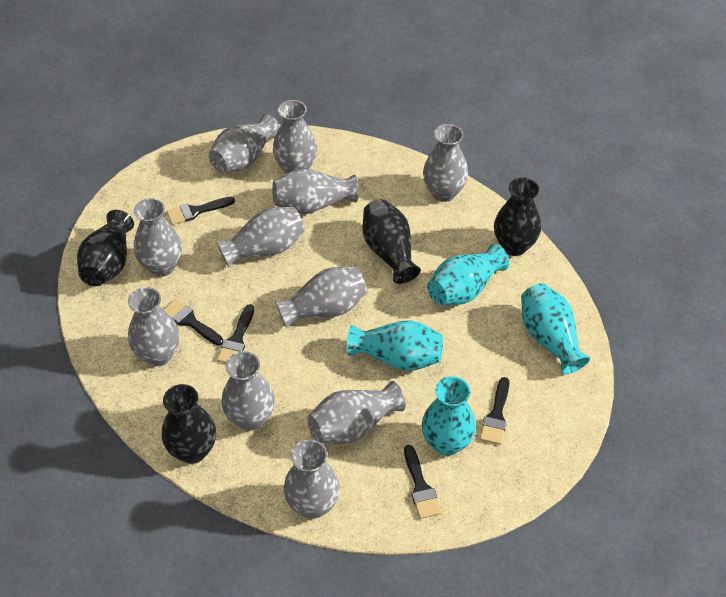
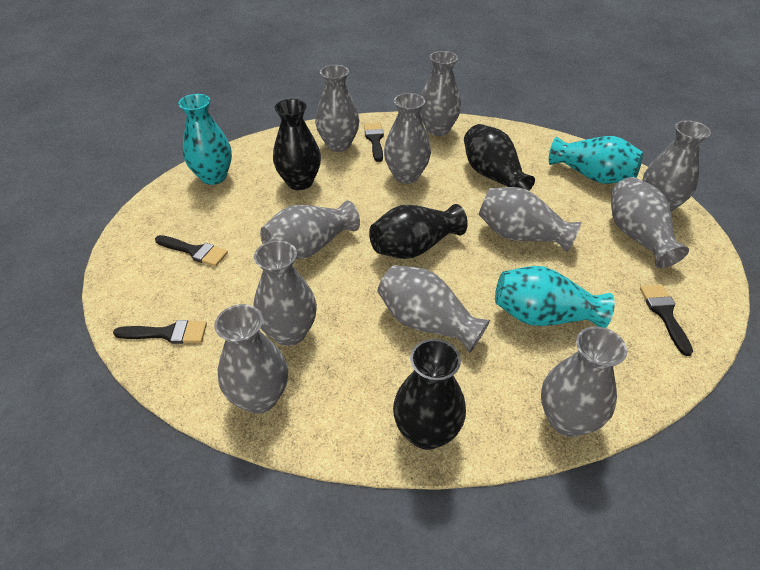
black brush: 5 -> 4
turquoise vase: 4 -> 3

